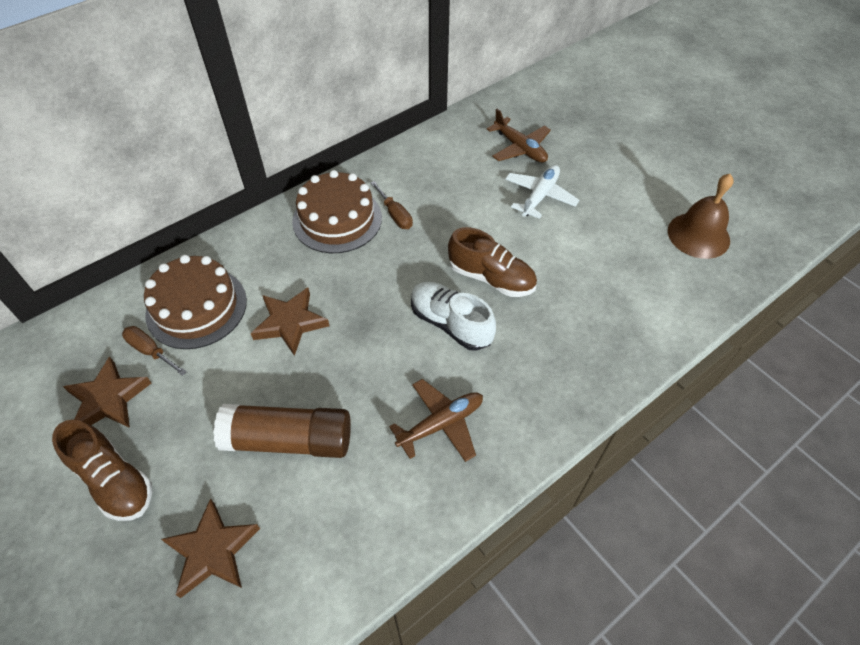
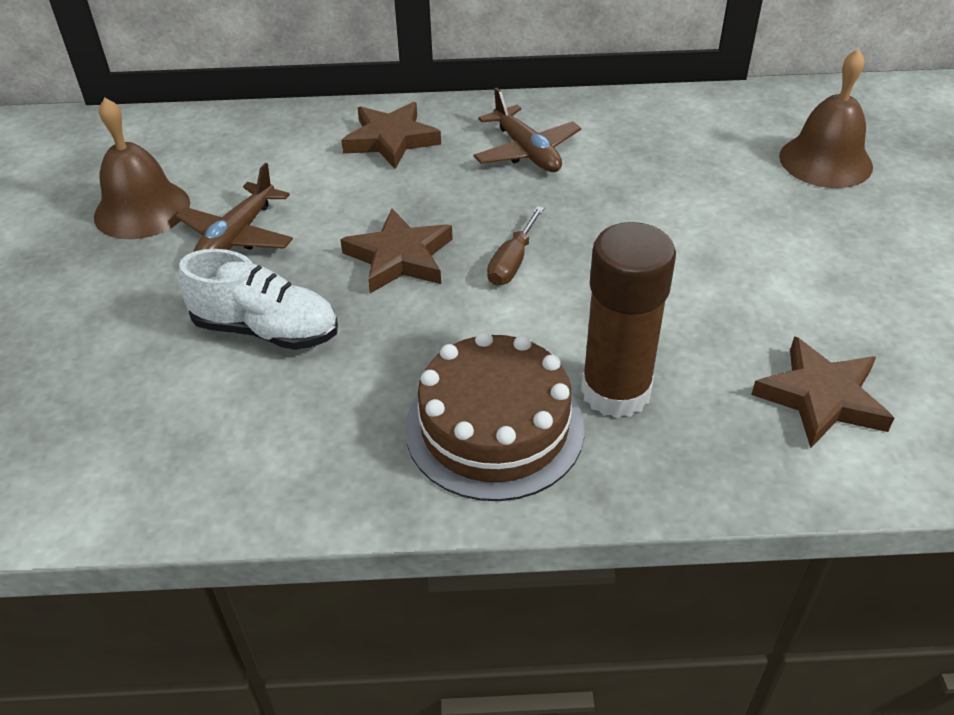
brown bell: 1 -> 2
brown cake: 2 -> 1
brown screwdriver: 2 -> 1
brown shoe: 2 -> 0
white plane: 1 -> 0

